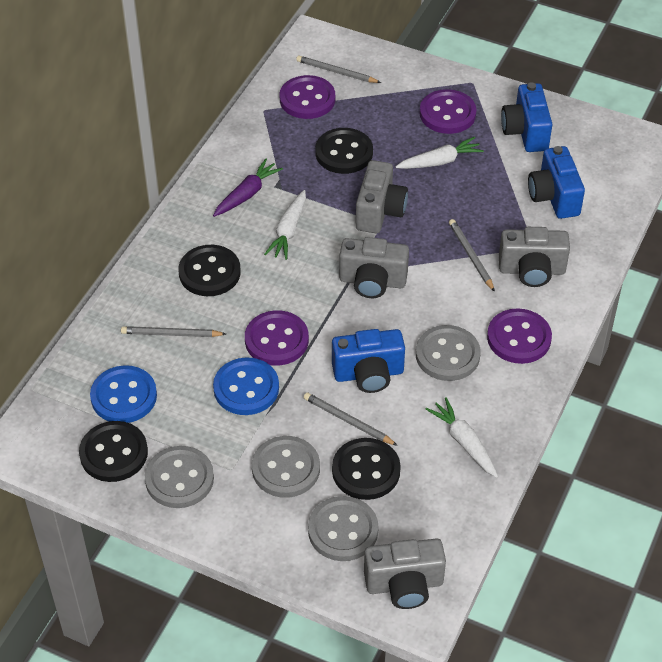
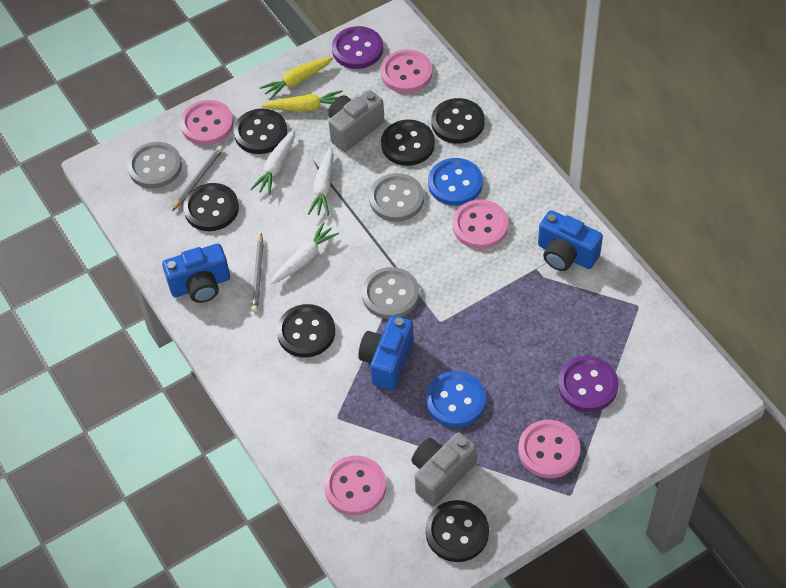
black button: 4 -> 6
grey button: 4 -> 3
grey camera: 4 -> 2
grey pencil: 4 -> 2
pink button: 0 -> 5
purple button: 4 -> 2
purple carrot: 1 -> 0
yellow carrot: 0 -> 2

